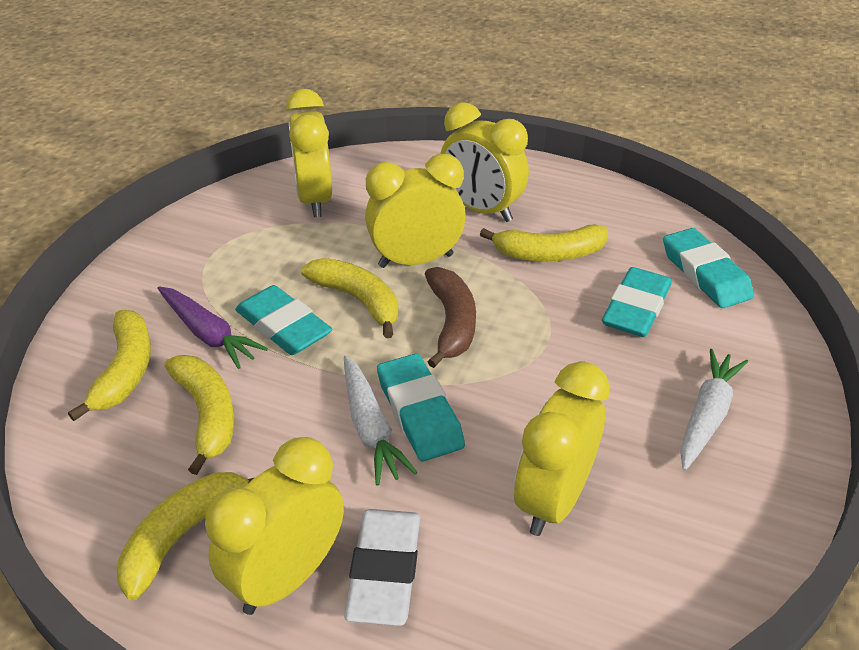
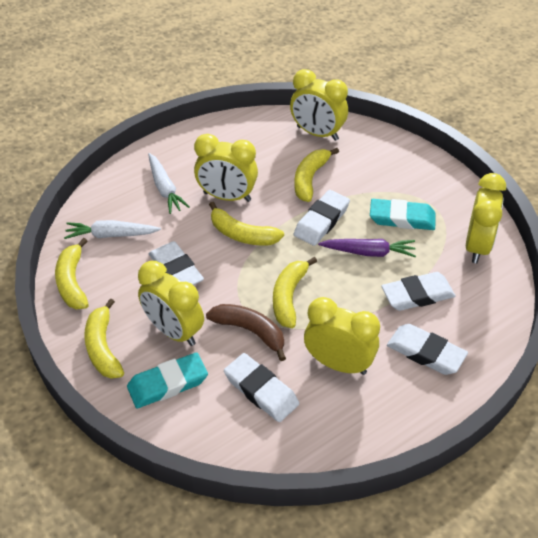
turquoise eraser: 4 -> 2
white eraser: 1 -> 5

